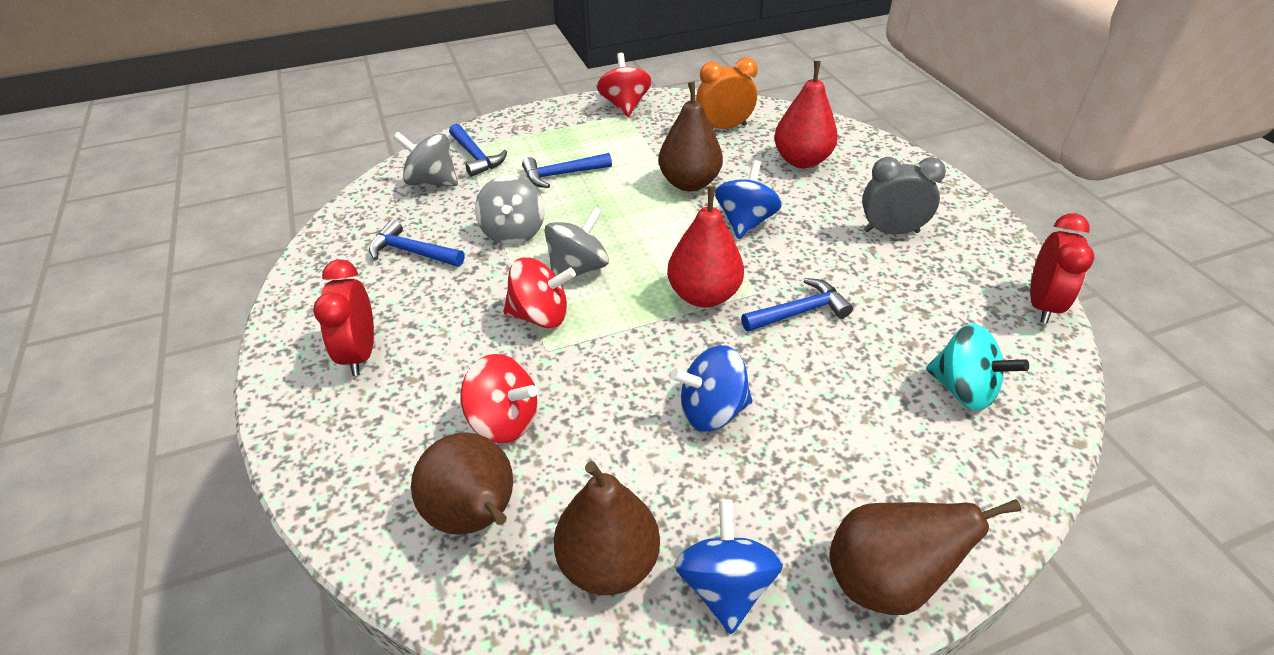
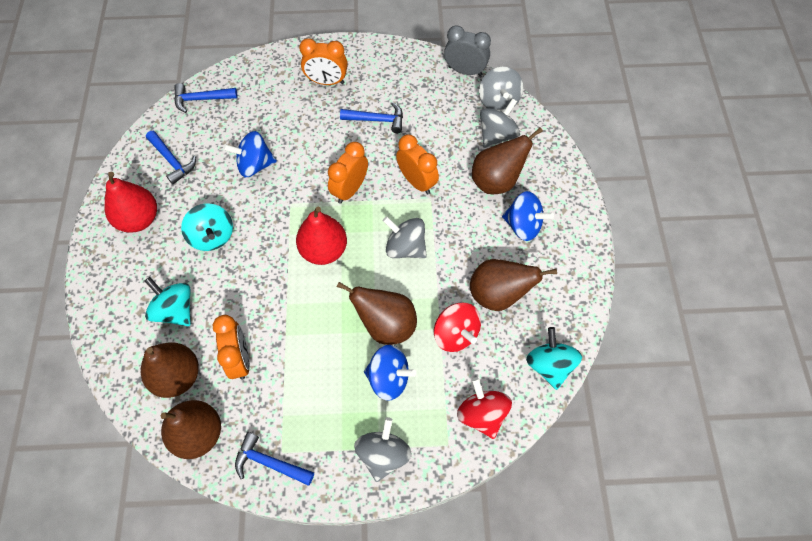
brown pear: 4 -> 5
grey spinning top: 3 -> 4
orange clock: 1 -> 4
red clock: 2 -> 0
red spinning top: 3 -> 2
turquoise spinning top: 1 -> 3

